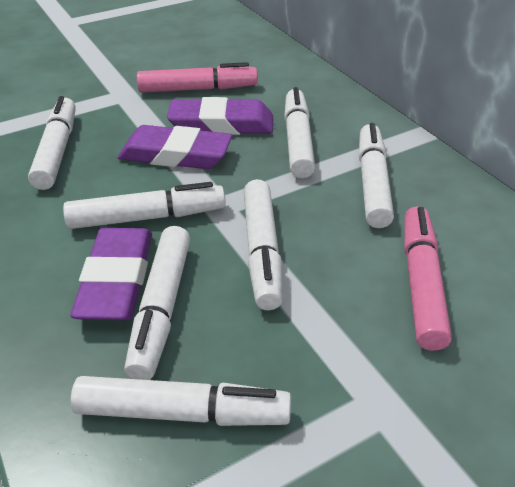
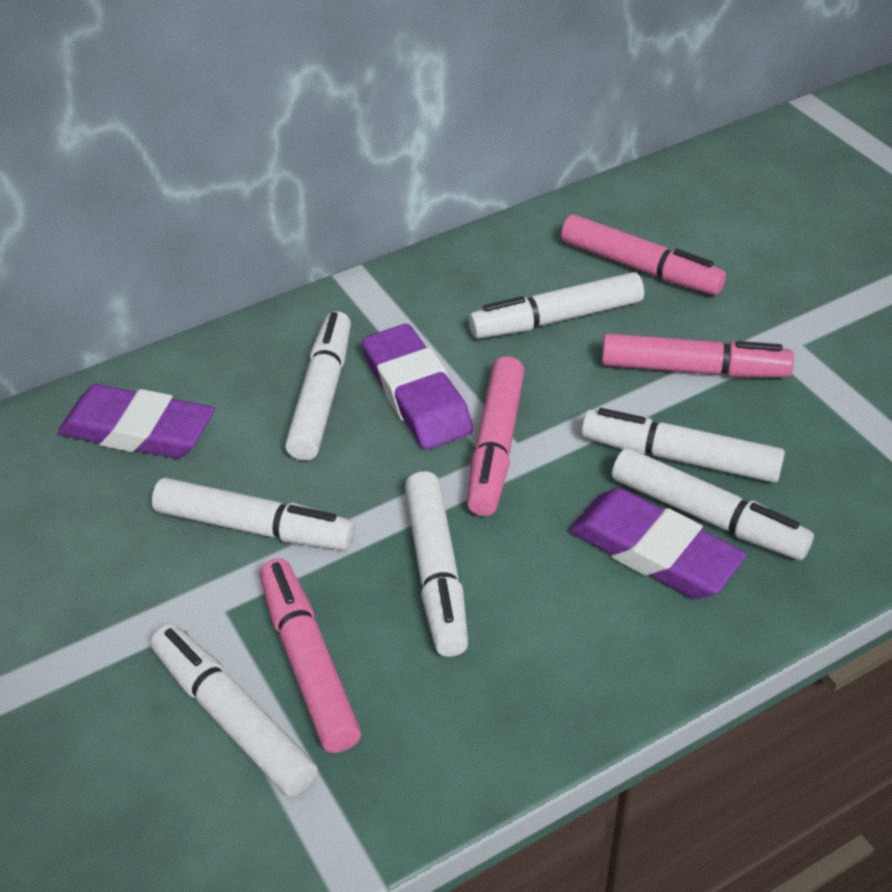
pink marker: 2 -> 4

